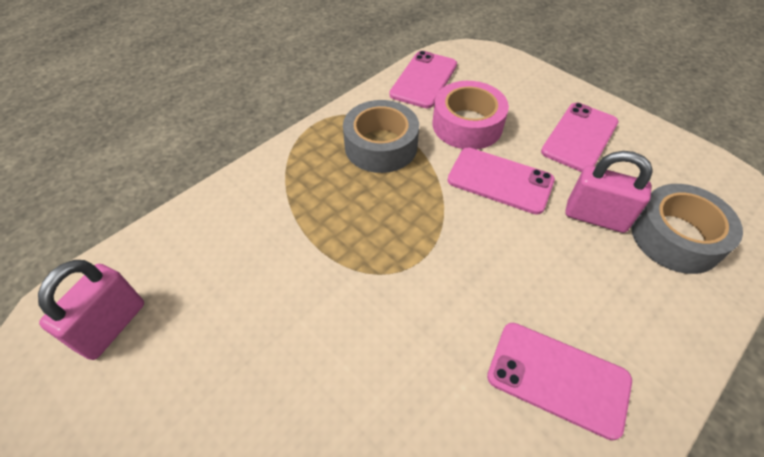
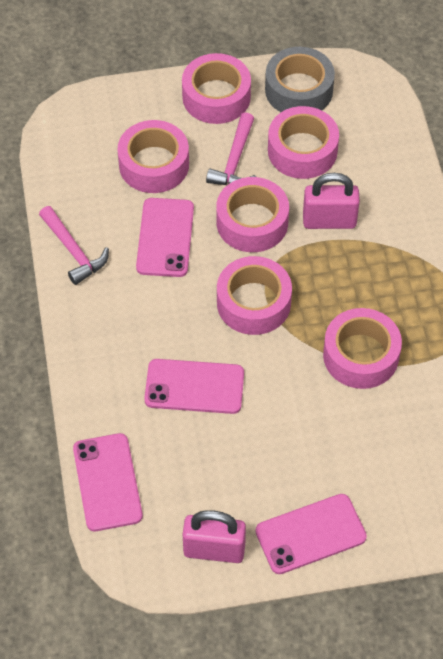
grey tape: 2 -> 1
pink hammer: 0 -> 2
pink tape: 1 -> 6

